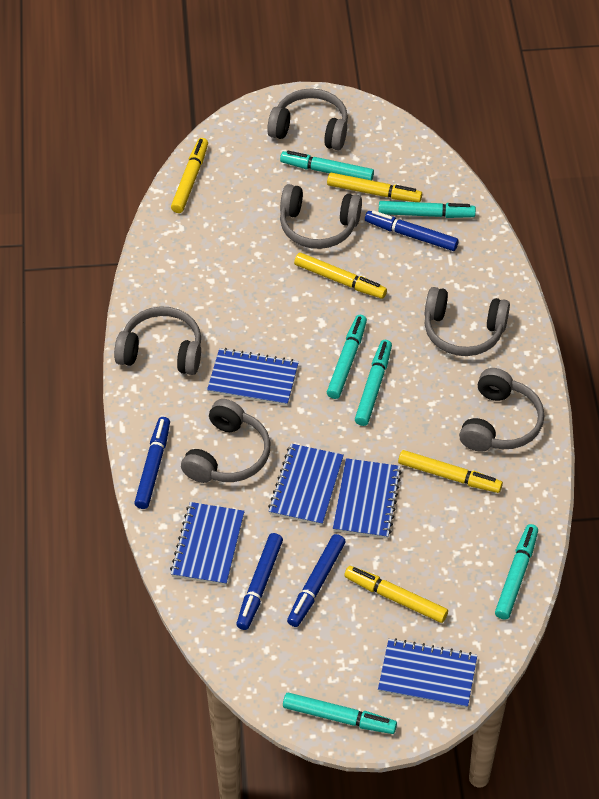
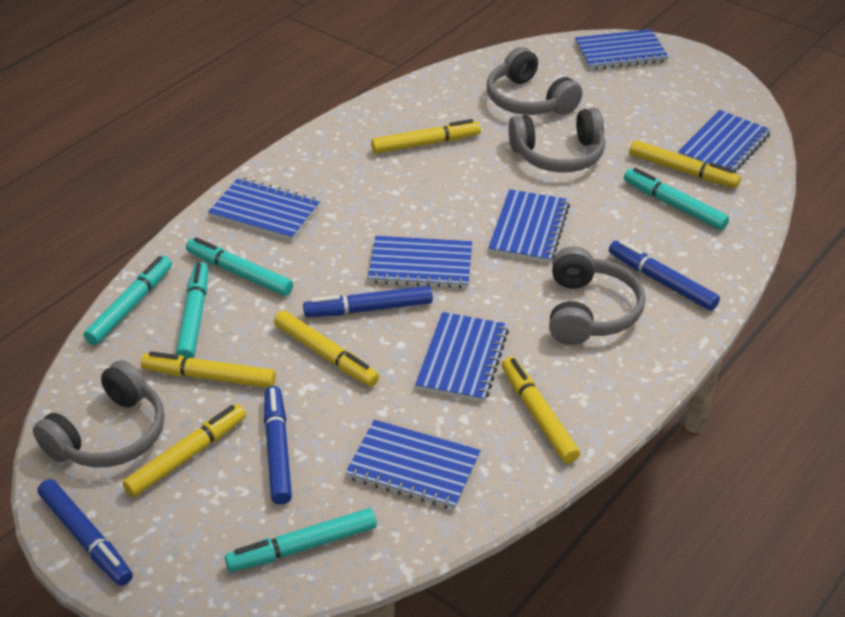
blue notebook: 5 -> 7
grey headphones: 6 -> 4
turquoise marker: 6 -> 5
yellow marker: 5 -> 6

